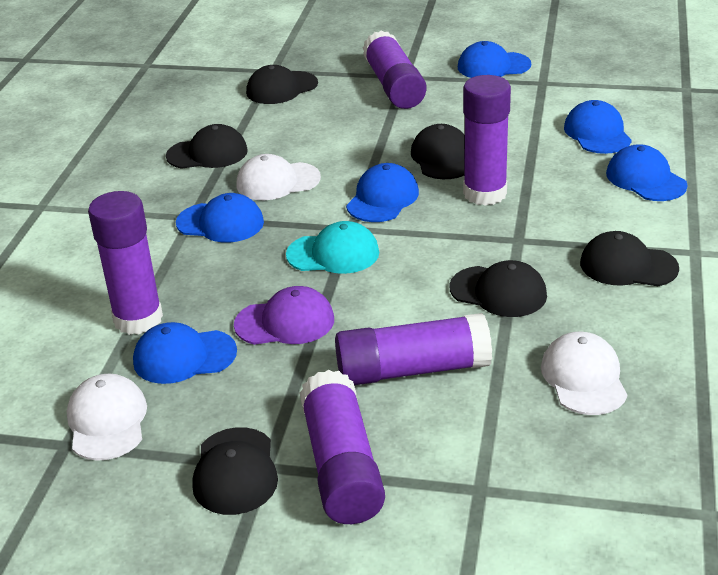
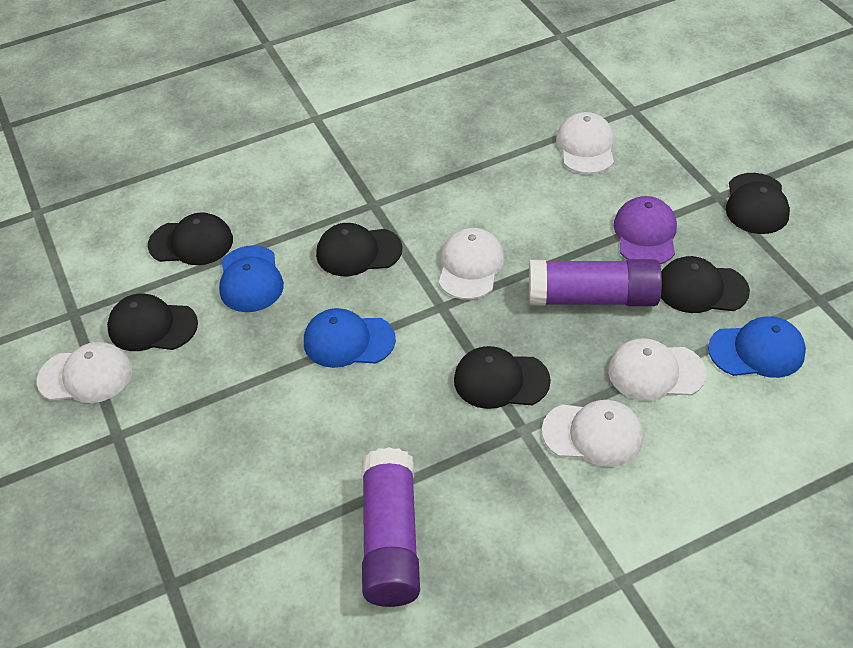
blue cap: 6 -> 3
purple glue stick: 5 -> 2
turquoise cap: 1 -> 0
white cap: 3 -> 5

